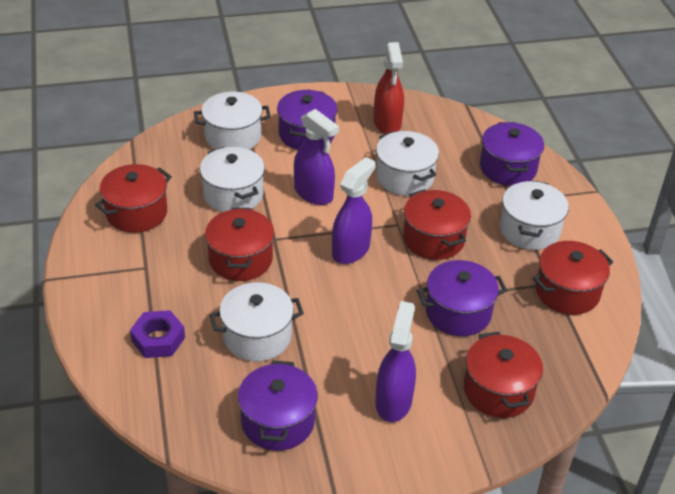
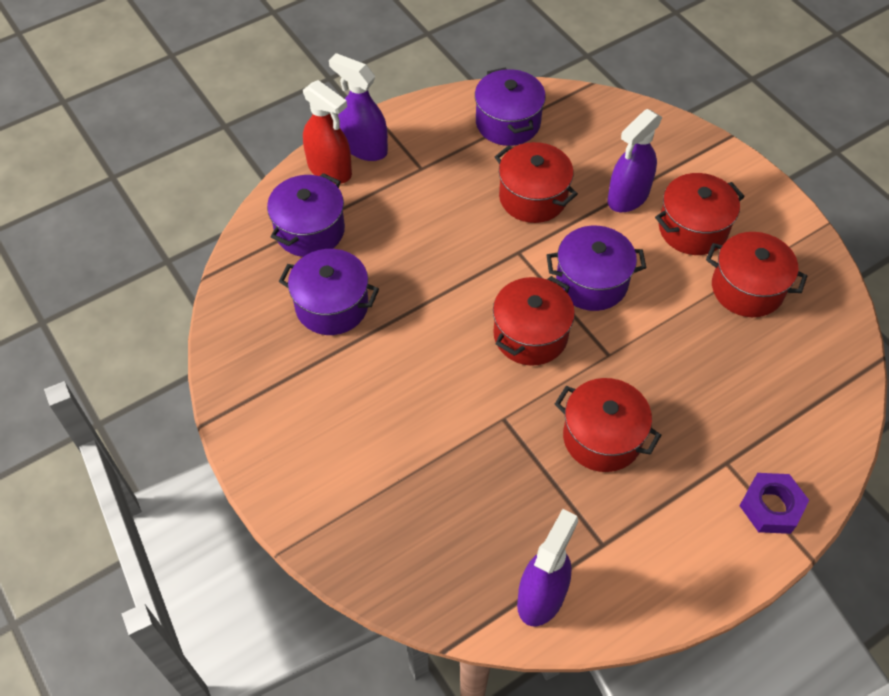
white pot: 5 -> 0

